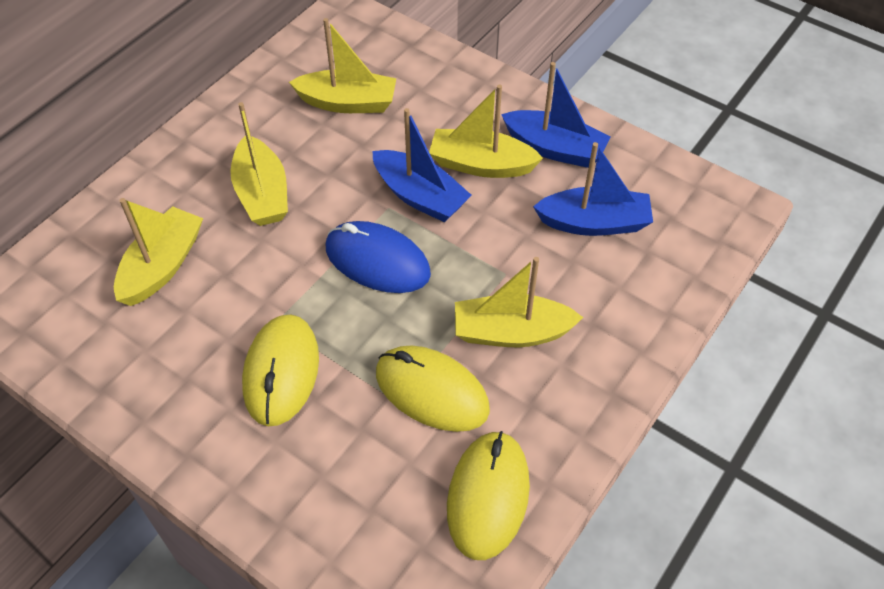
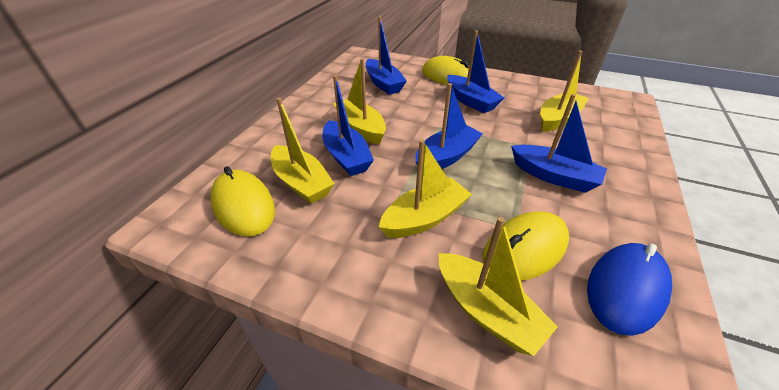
blue boat: 3 -> 5

